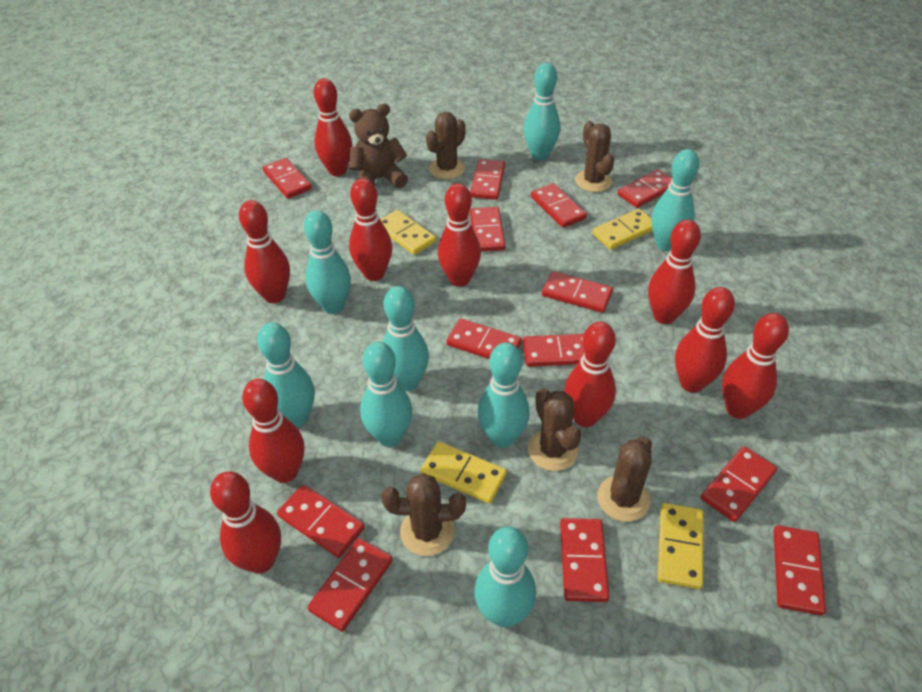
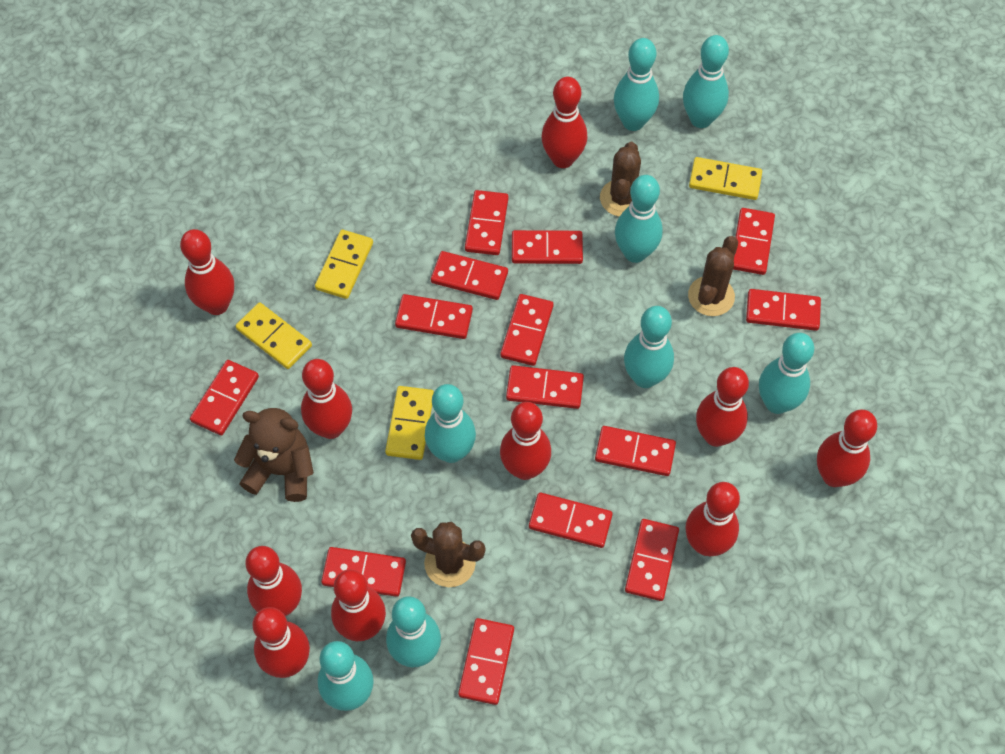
brown cactus: 5 -> 3
red domino: 13 -> 14

